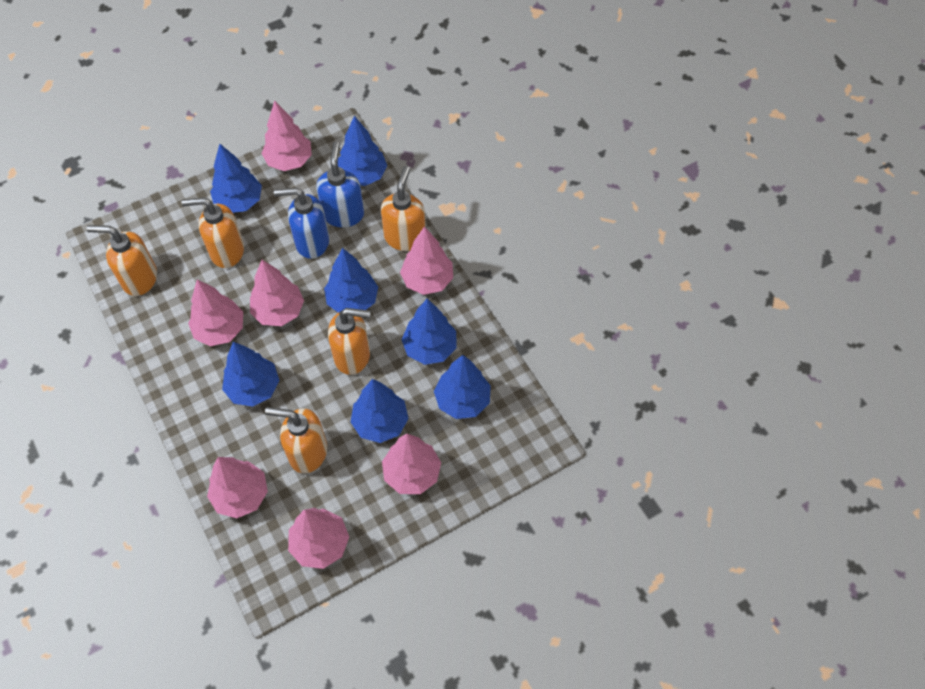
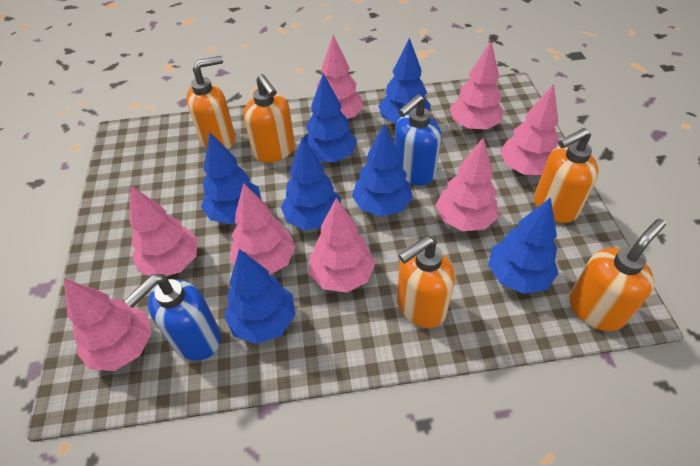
pink tree: 7 -> 8

